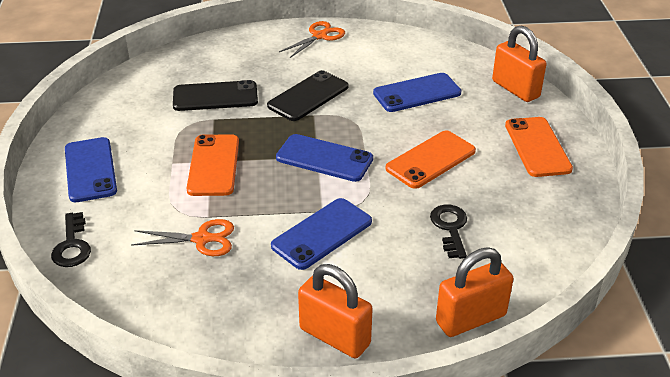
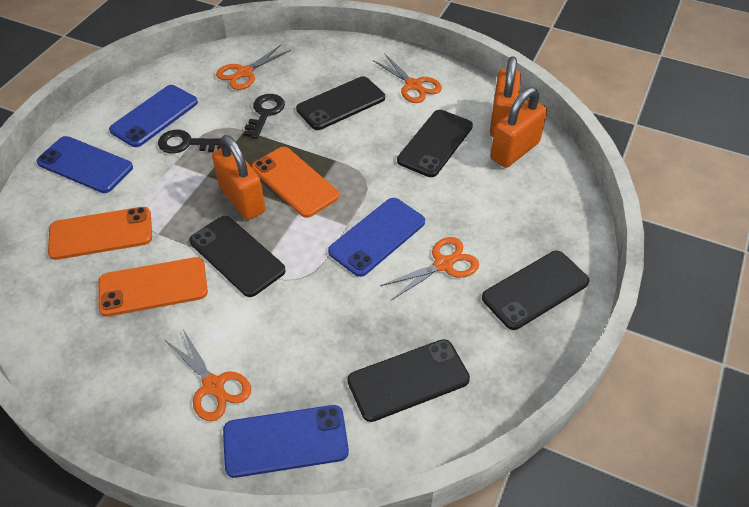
black phone: 2 -> 5
orange scissors: 2 -> 4

